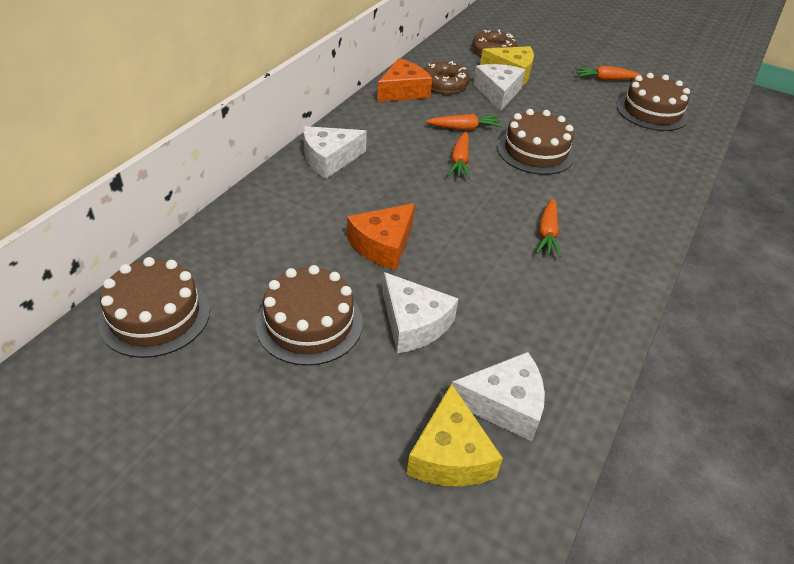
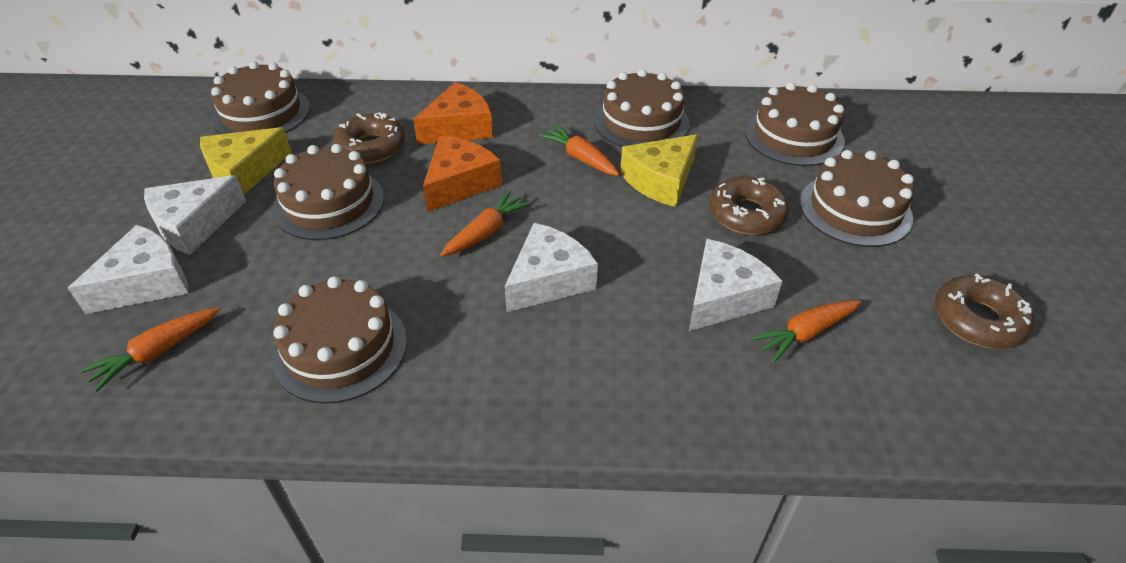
brown cake: 4 -> 6
brown donut: 2 -> 3

